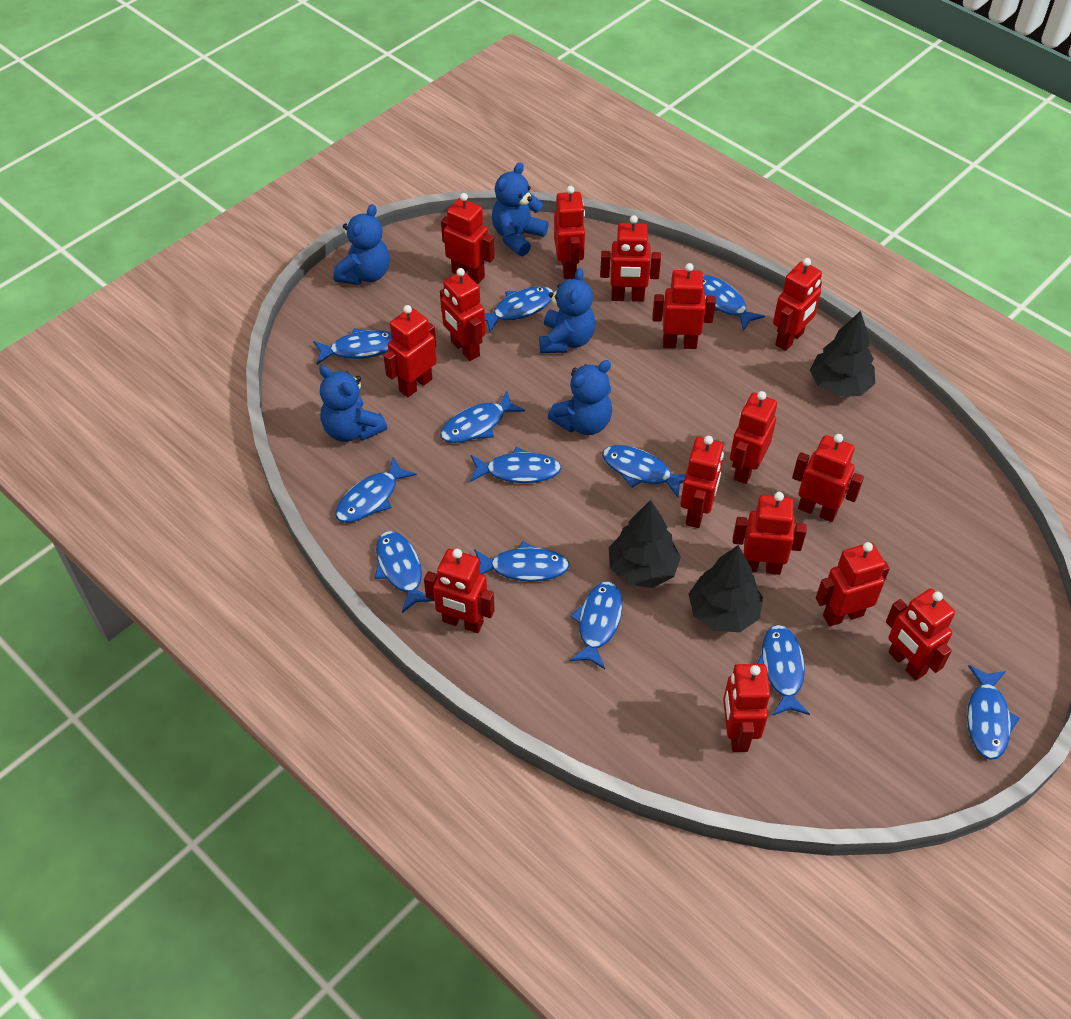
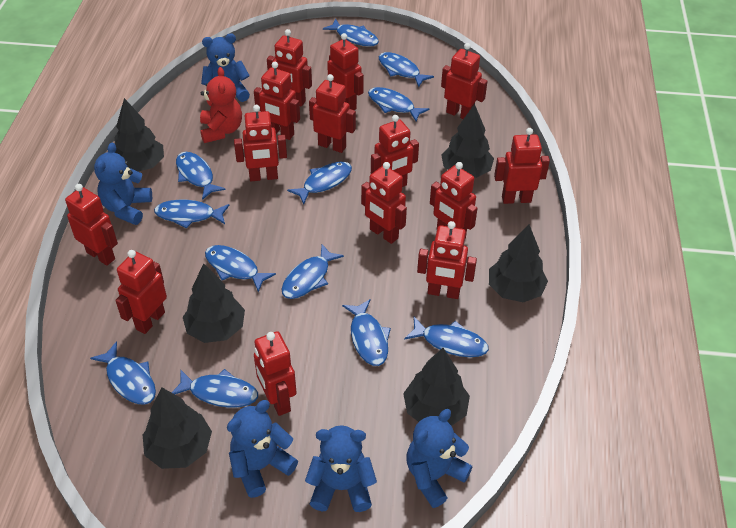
black tree: 3 -> 6
red robot: 15 -> 14
red teddy bear: 0 -> 1

